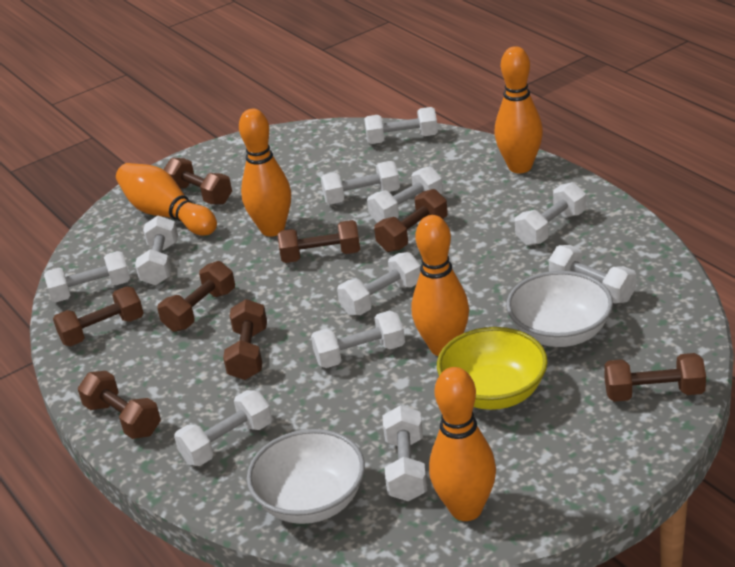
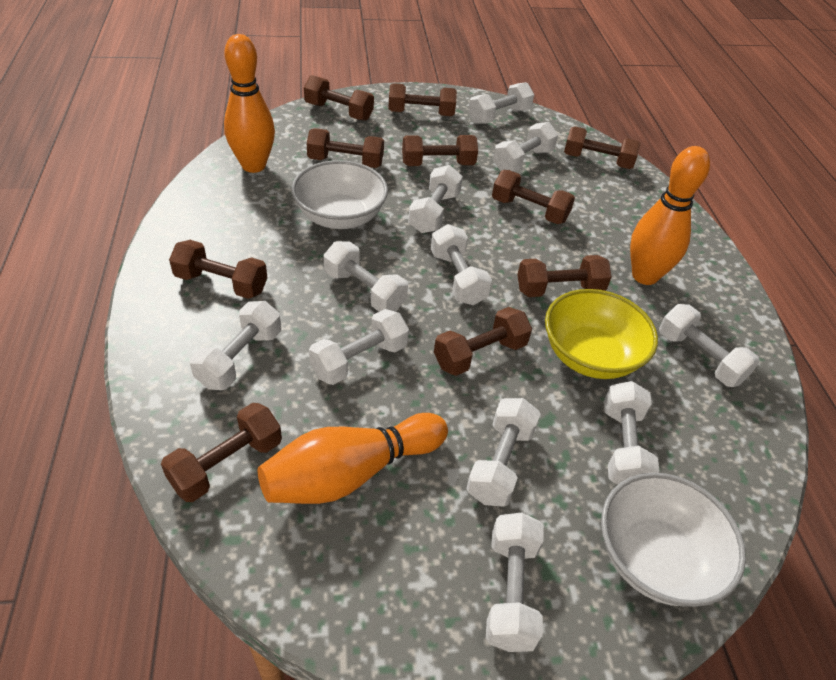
brown dumbbell: 8 -> 10
orange bowling pin: 5 -> 3

